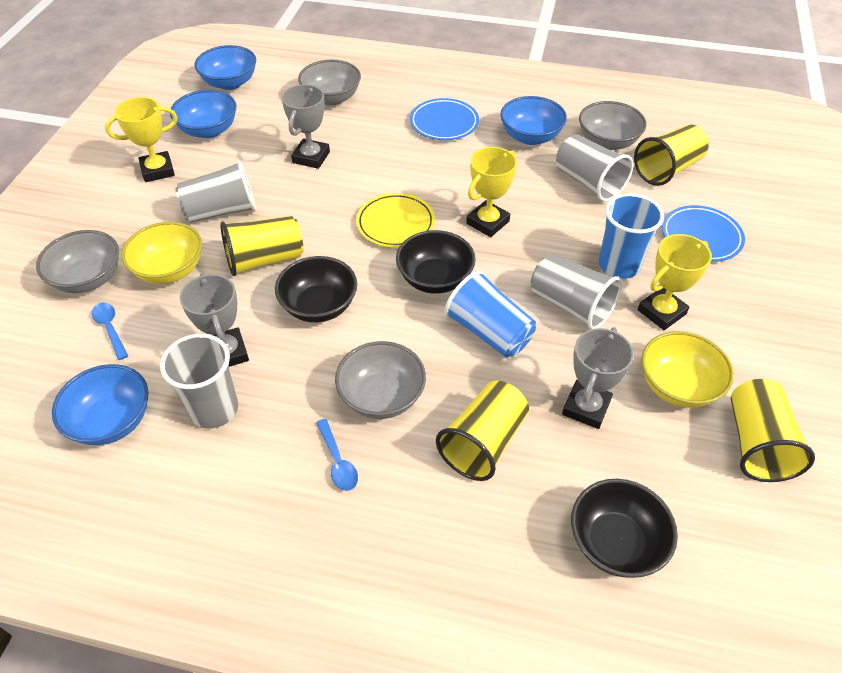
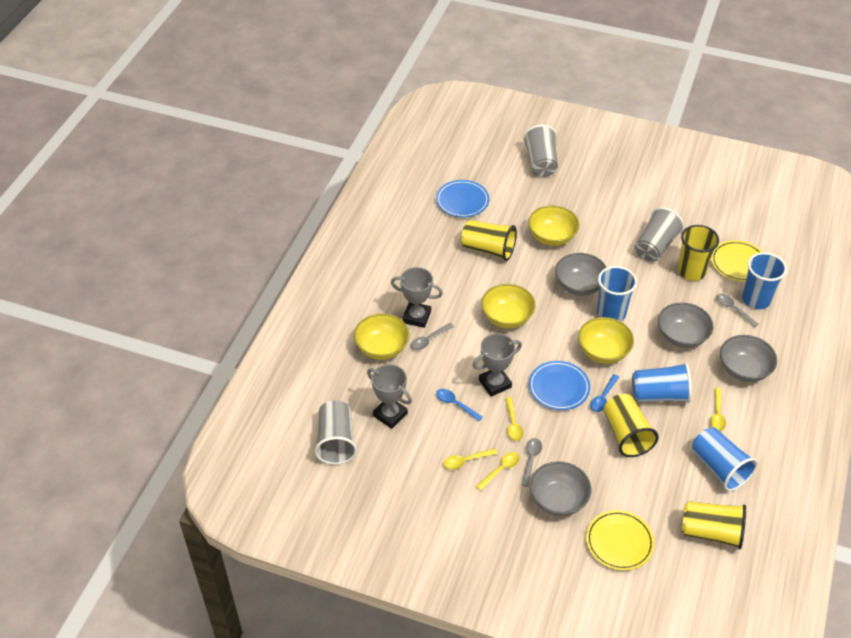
black bowl: 3 -> 0
blue bowl: 4 -> 0
blue cup: 2 -> 4
grey cup: 4 -> 3
grey spoon: 0 -> 3
yellow bowl: 2 -> 4
yellow plate: 1 -> 2
yellow spoon: 0 -> 4
yellow trophy: 3 -> 0

